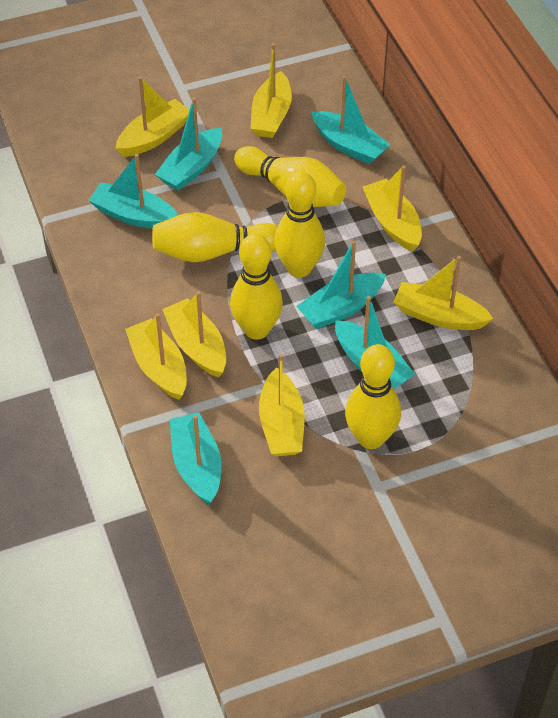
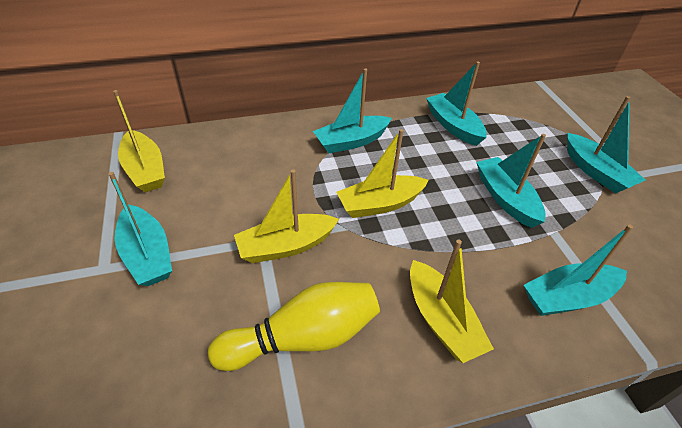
yellow boat: 7 -> 4
yellow bowling pin: 5 -> 1

